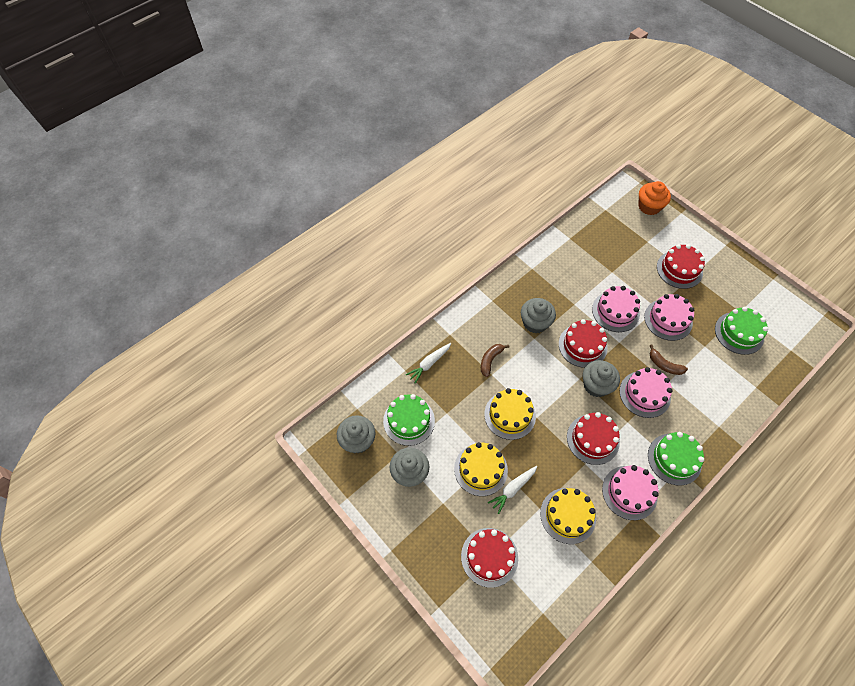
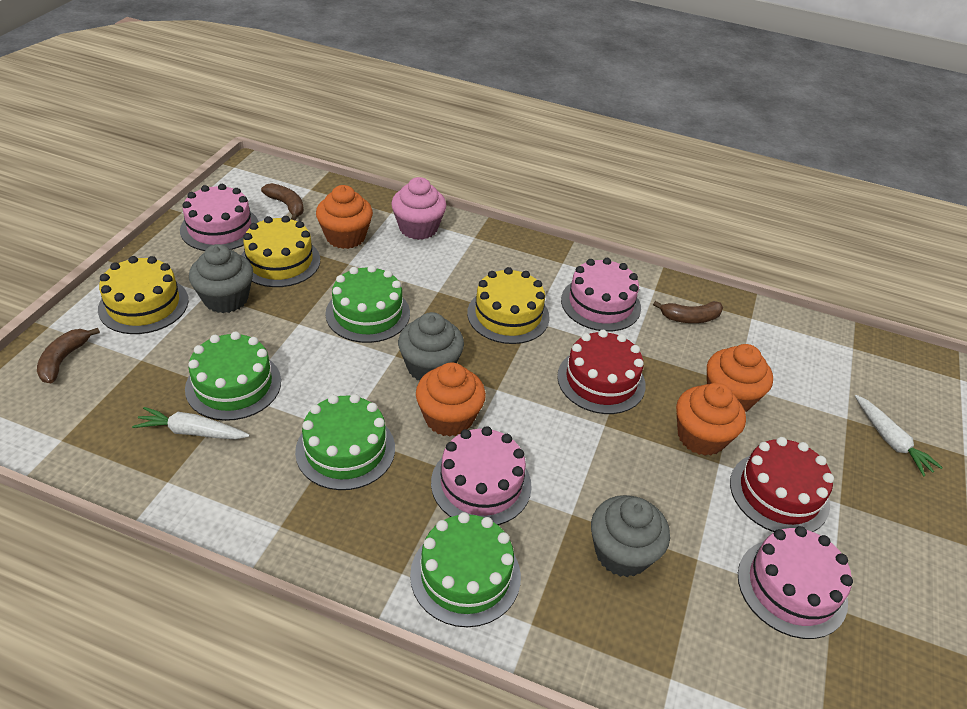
brown banana: 2 -> 3
green cake: 3 -> 4
grey cupcake: 4 -> 3
orange cupcake: 1 -> 4
pink cupcake: 0 -> 1
red cake: 4 -> 2

